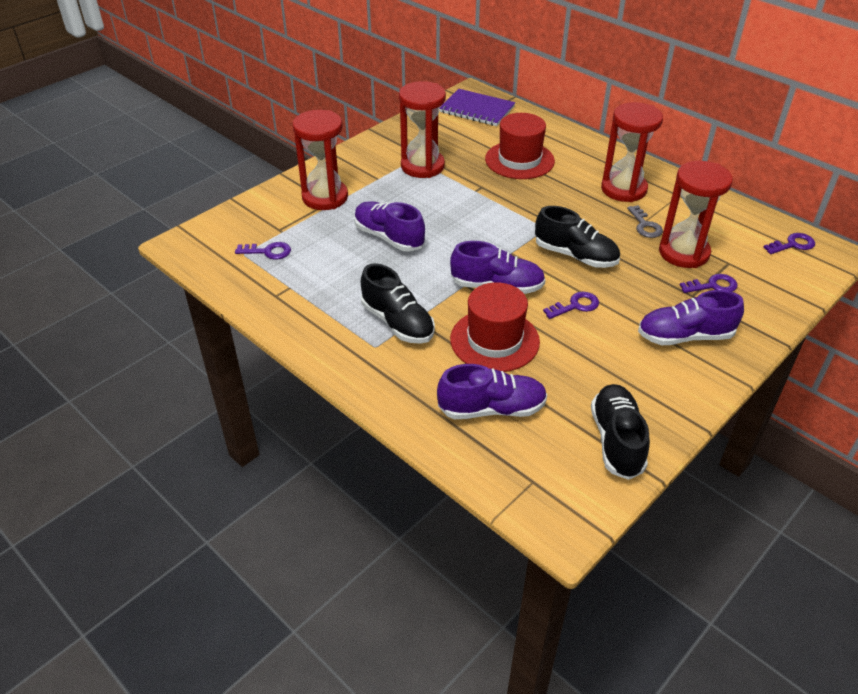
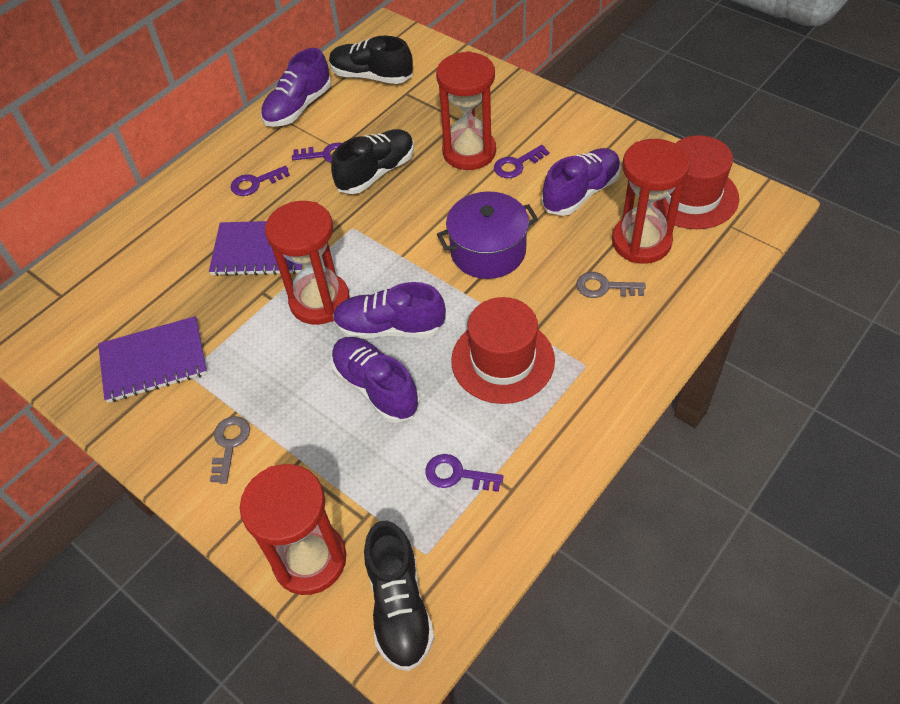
grey key: 1 -> 2
purple notebook: 1 -> 2
purple pot: 0 -> 1

